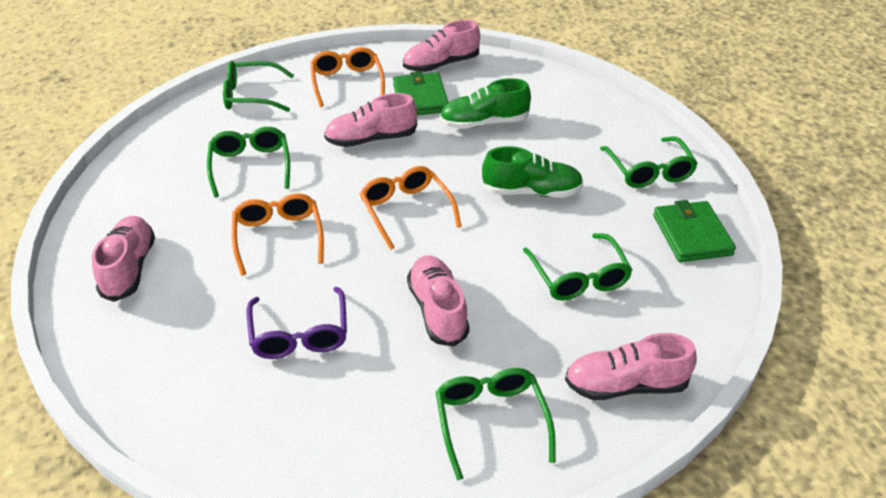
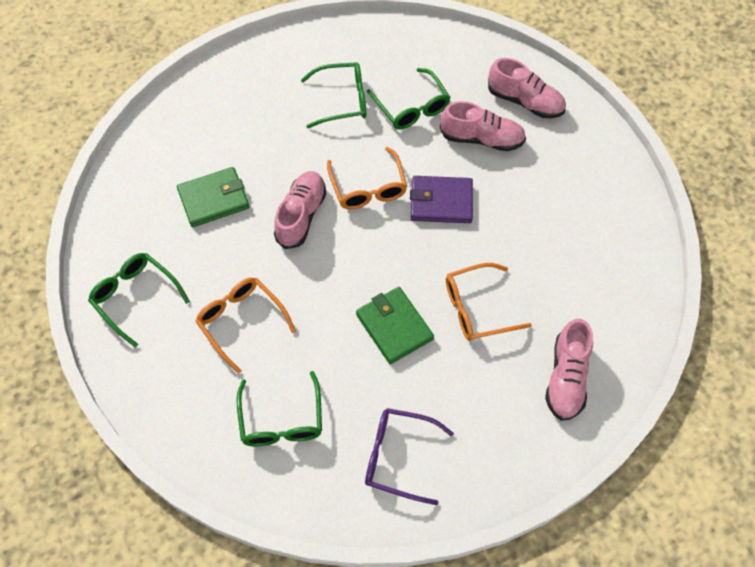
green glasses: 5 -> 4
green shoe: 2 -> 0
pink shoe: 5 -> 4
purple wallet: 0 -> 1

